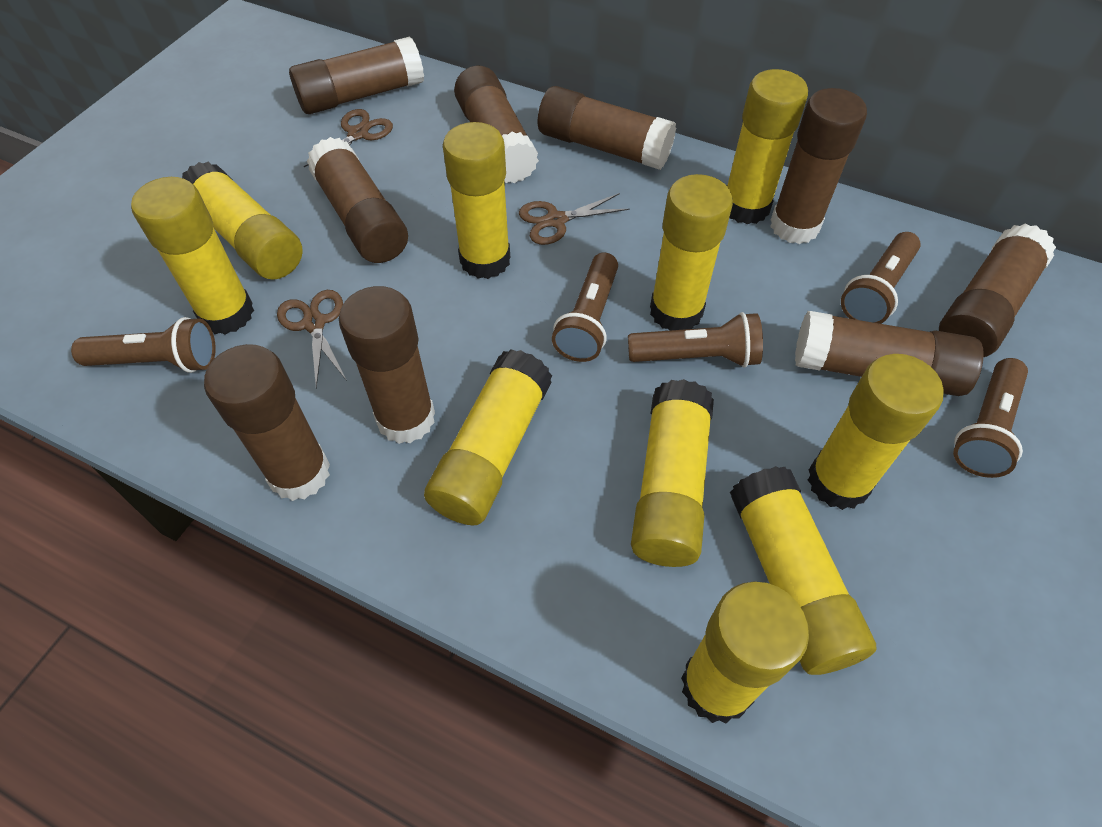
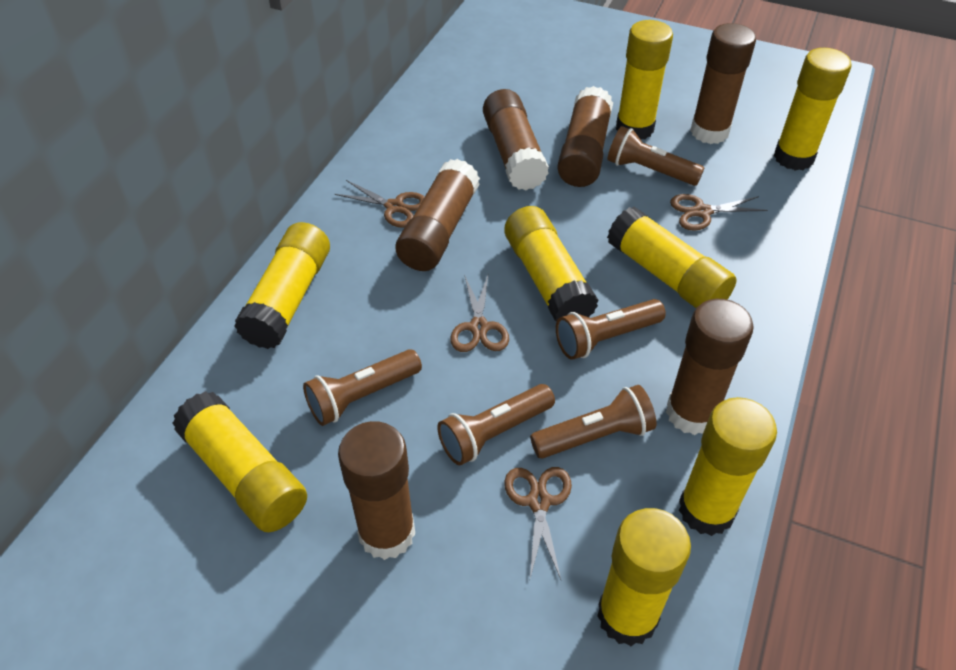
brown glue stick: 9 -> 6
brown scissors: 3 -> 4
yellow glue stick: 10 -> 8

